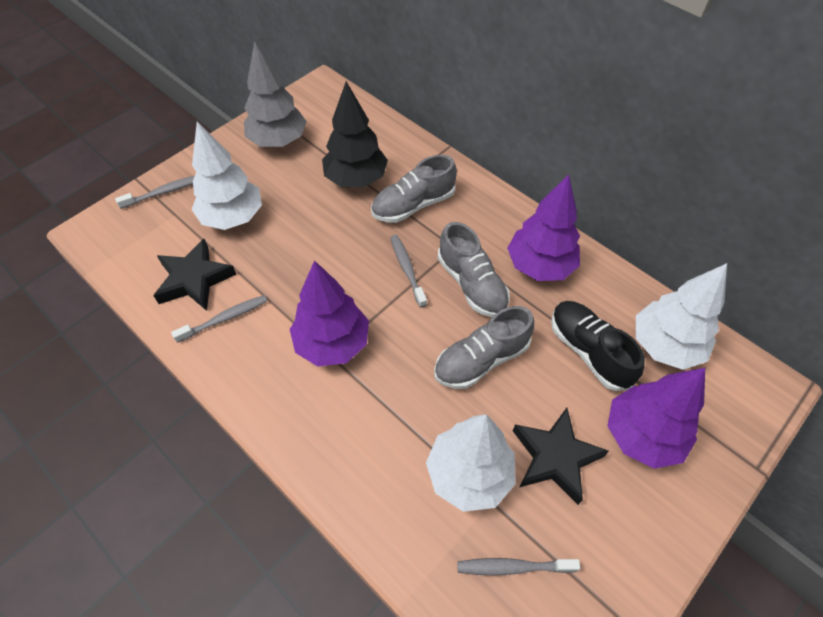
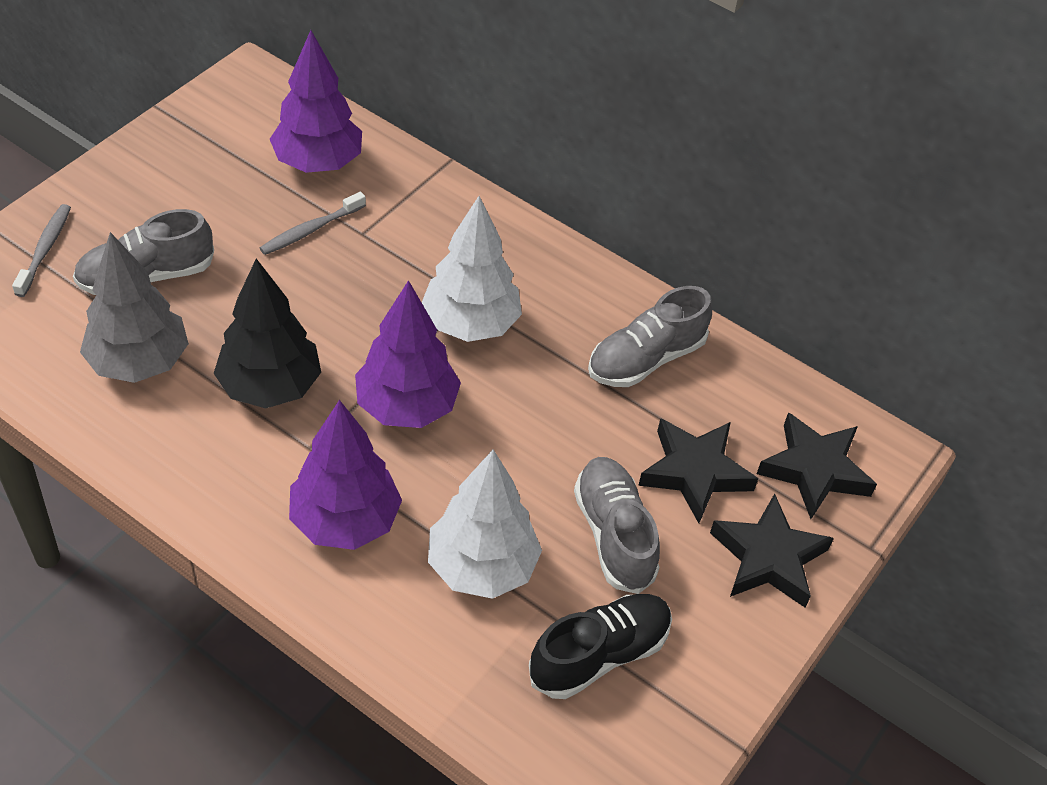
black star: 2 -> 3
grey toothbrush: 4 -> 2
white tree: 3 -> 2

